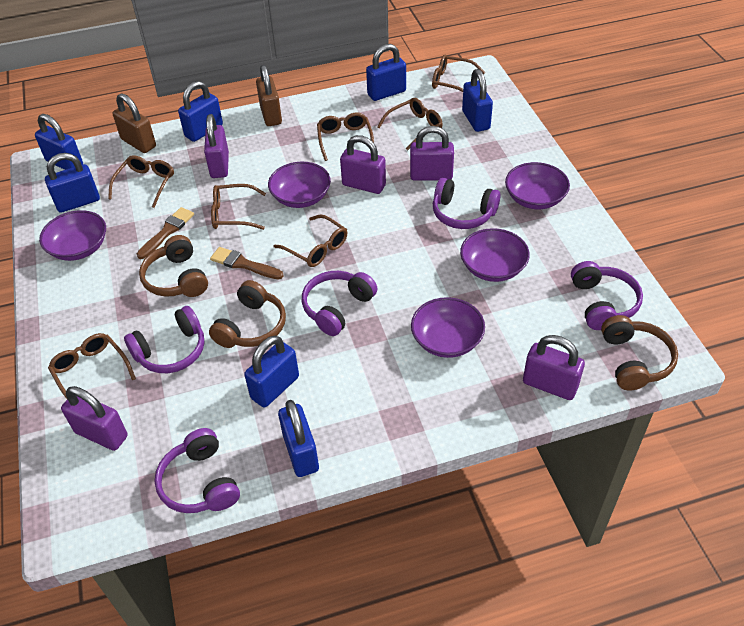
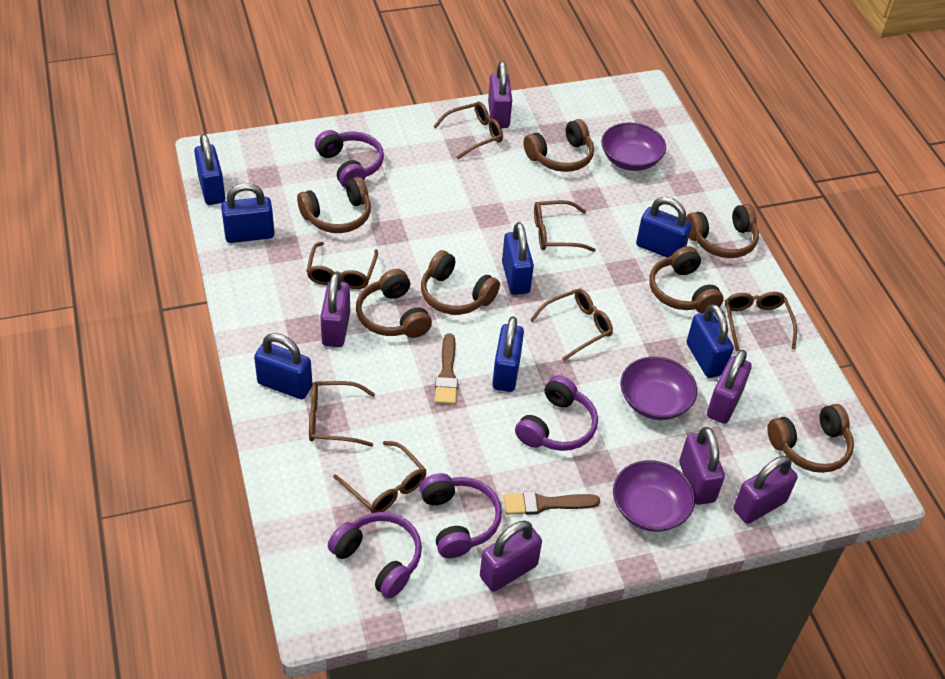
brown headphones: 3 -> 7
brown padlock: 2 -> 0
purple bowl: 5 -> 3
purple headphones: 5 -> 4
purple padlock: 5 -> 6

